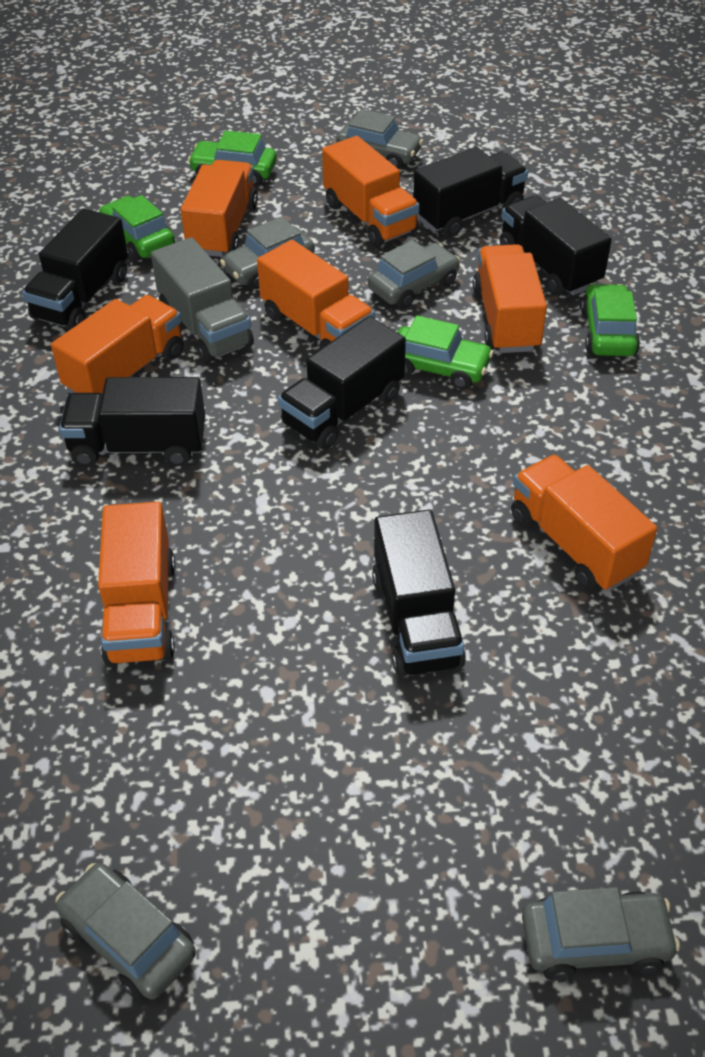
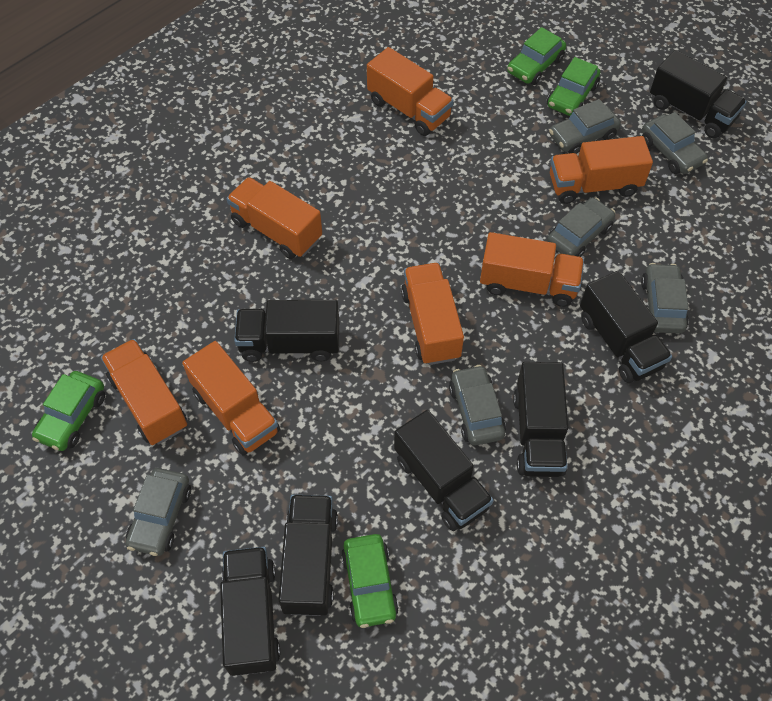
black truck: 6 -> 7
grey car: 5 -> 6
grey truck: 1 -> 0

